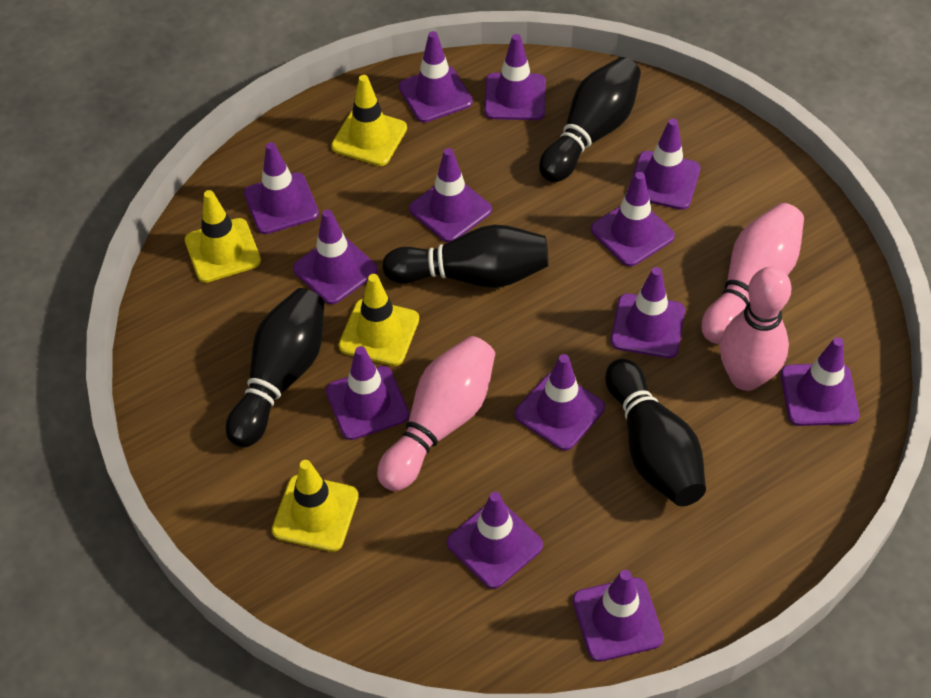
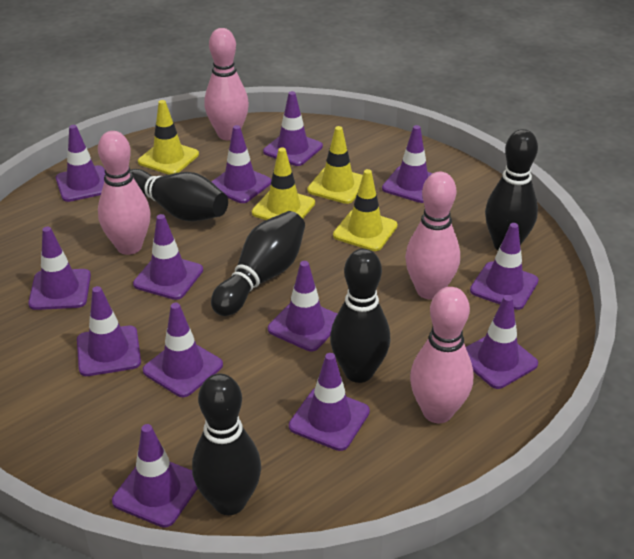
black bowling pin: 4 -> 5
pink bowling pin: 3 -> 4

